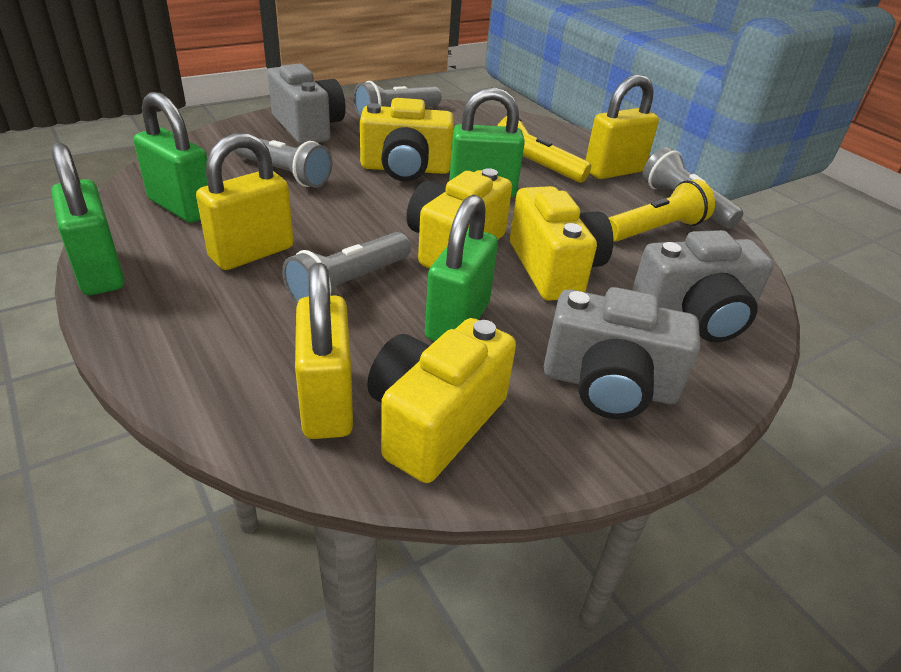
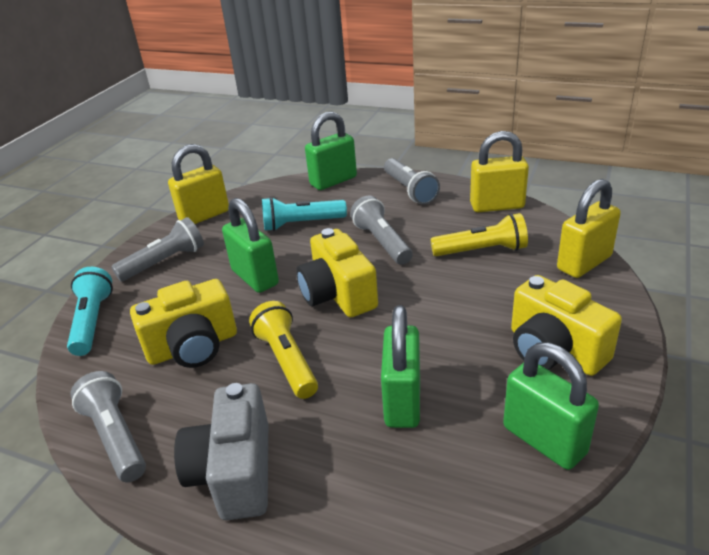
grey camera: 3 -> 1
turquoise flashlight: 0 -> 2
yellow camera: 4 -> 3

